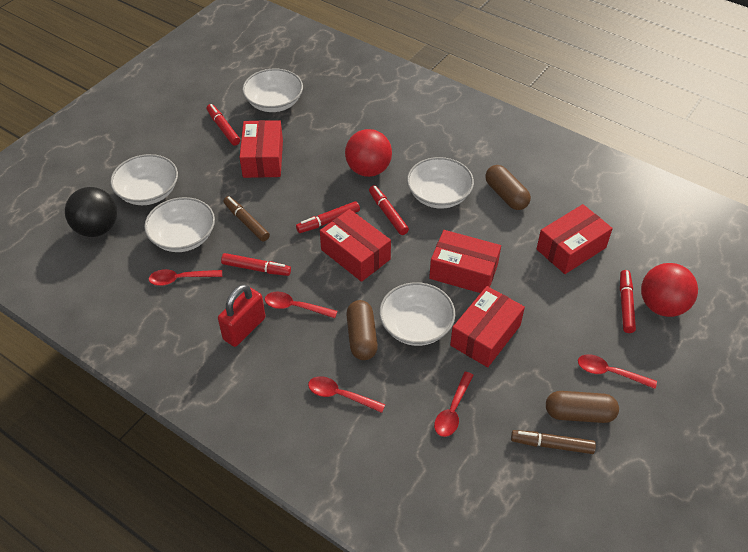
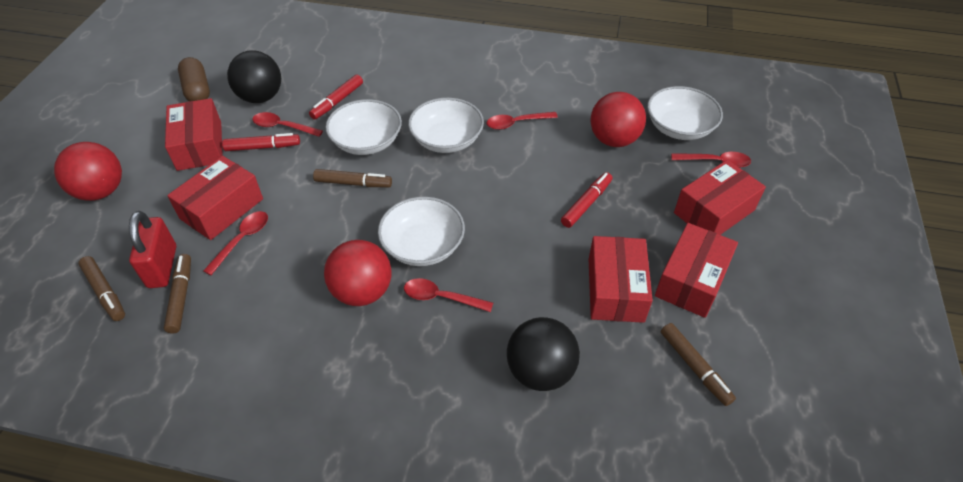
black ball: 1 -> 2
brown capsule: 3 -> 1
brown marker: 2 -> 4
red ball: 2 -> 3
red marker: 5 -> 3
white bowl: 5 -> 4

